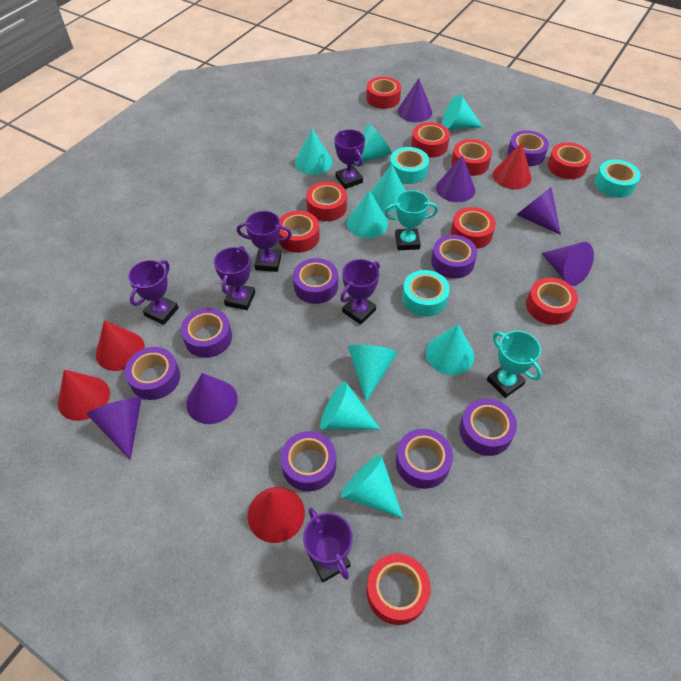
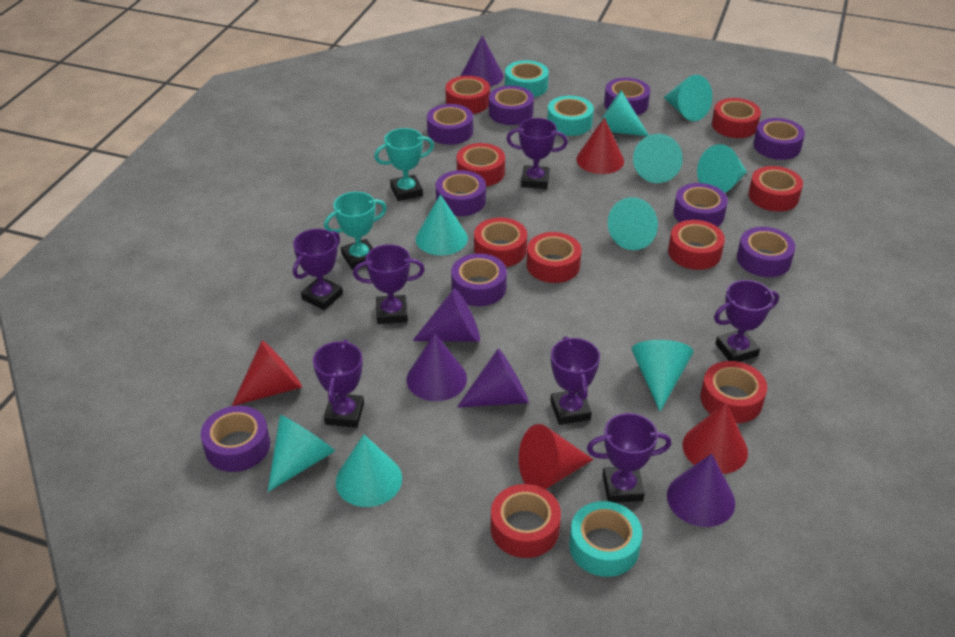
purple cone: 6 -> 5
purple tape: 8 -> 9
purple trophy: 6 -> 7

